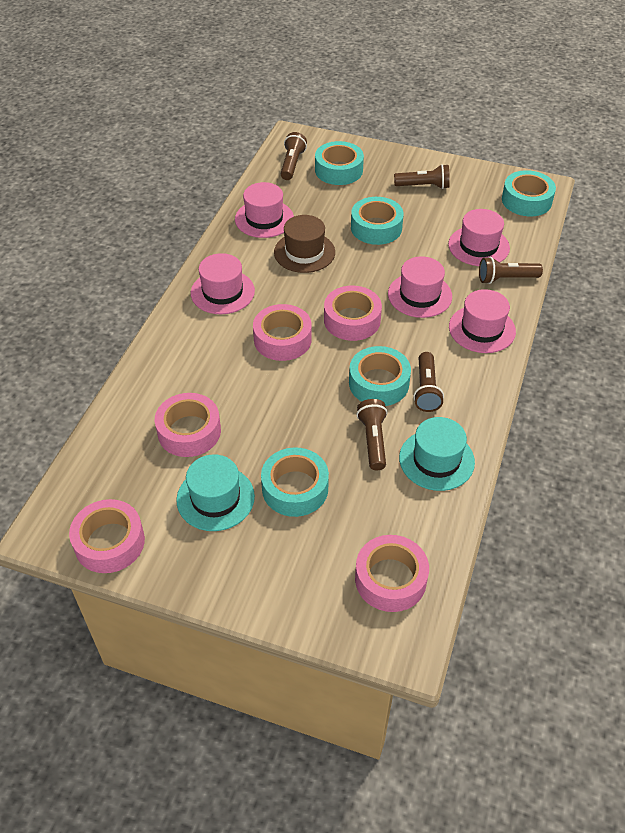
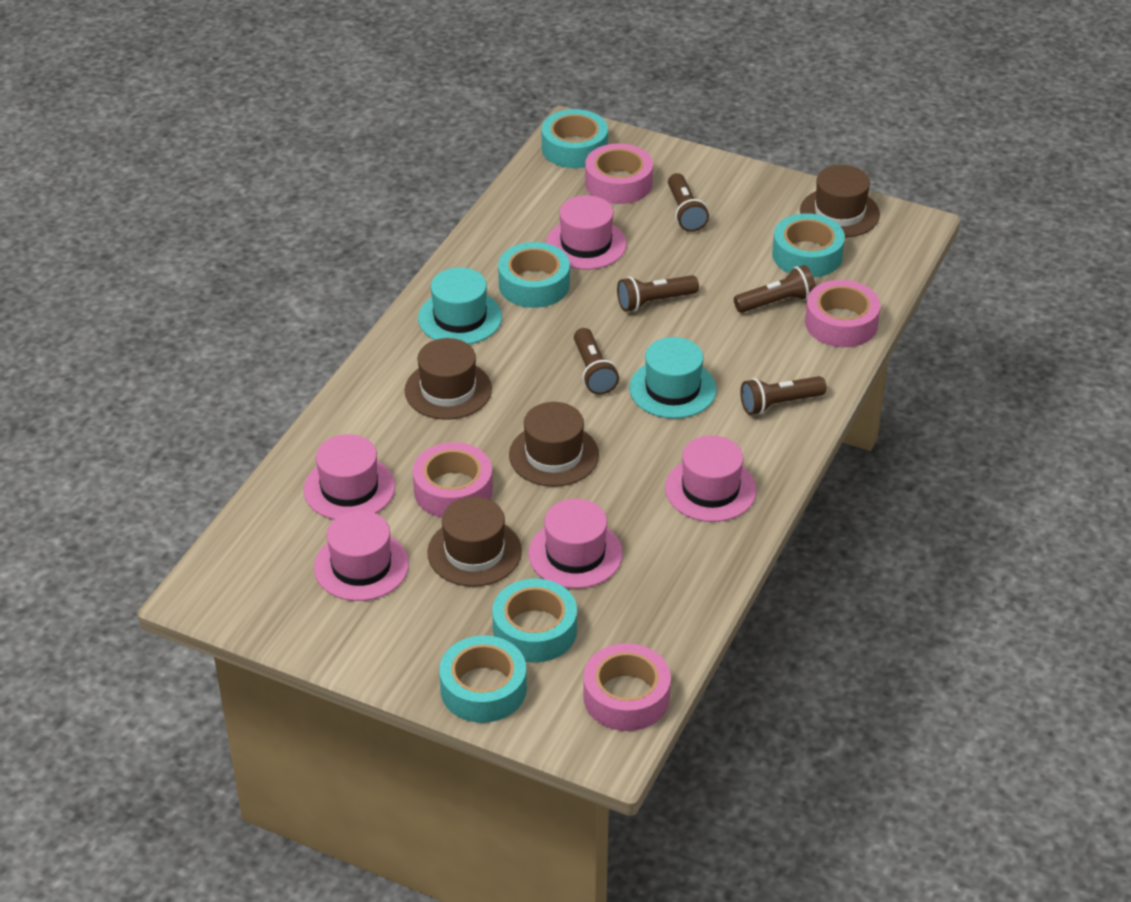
brown hat: 1 -> 4
pink tape: 5 -> 4

